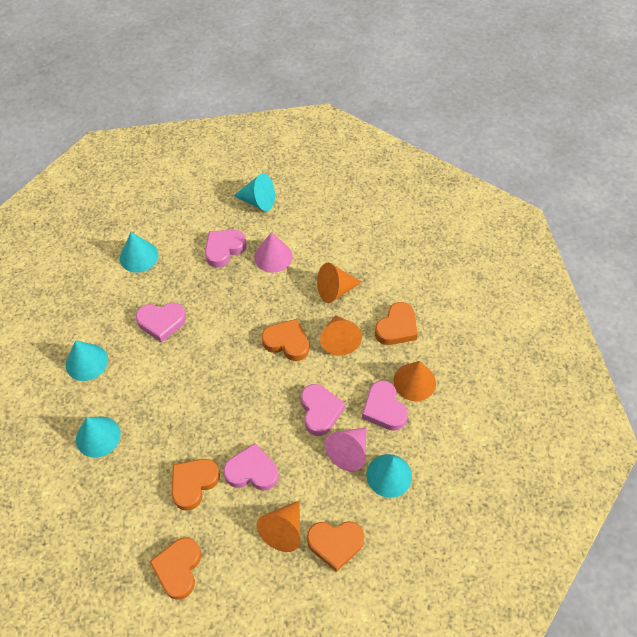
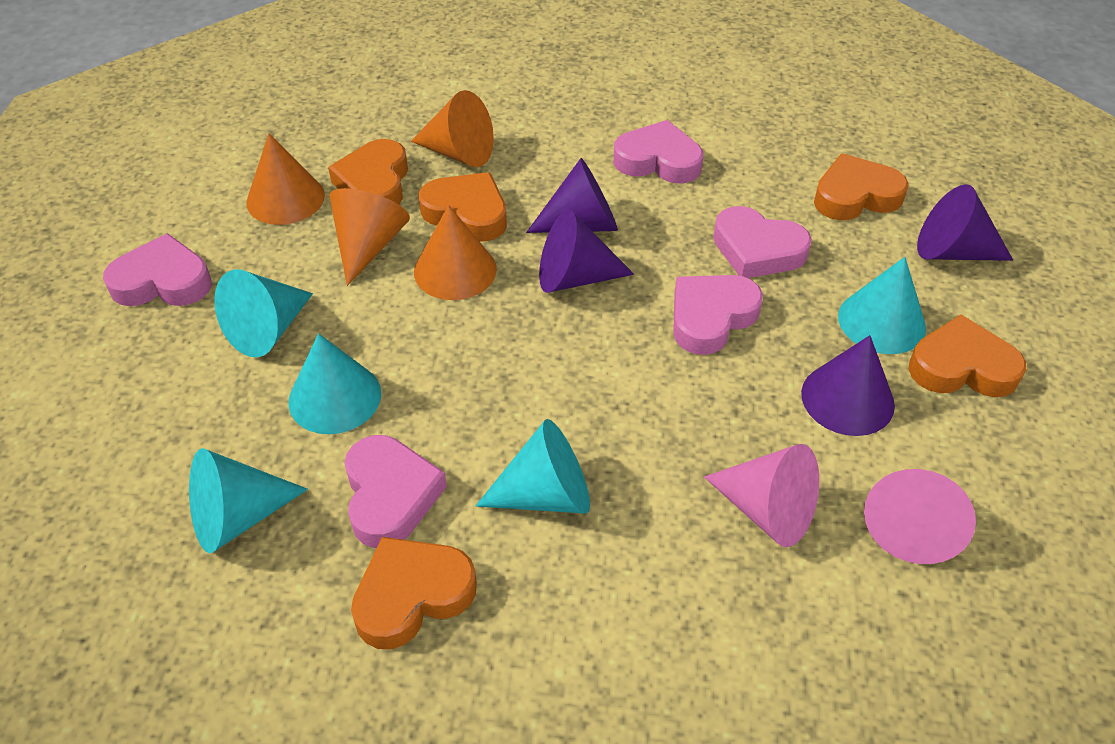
purple cone: 0 -> 4

